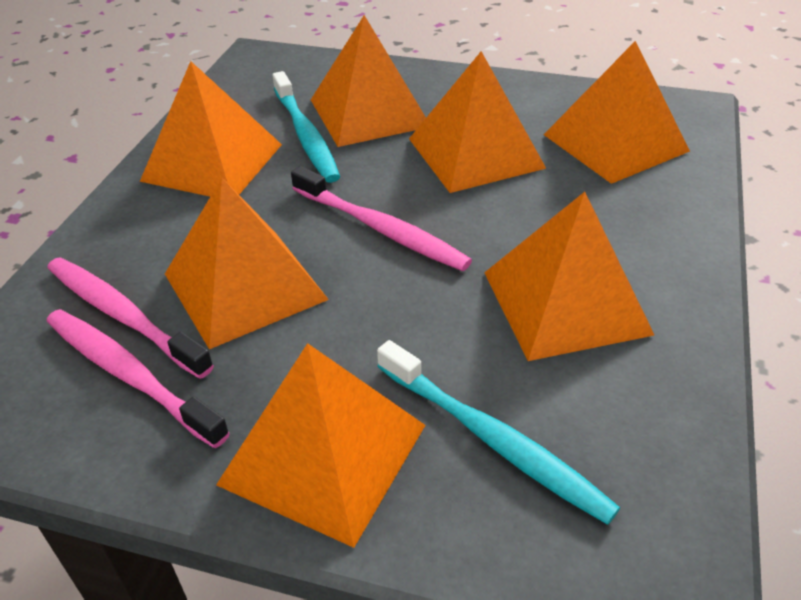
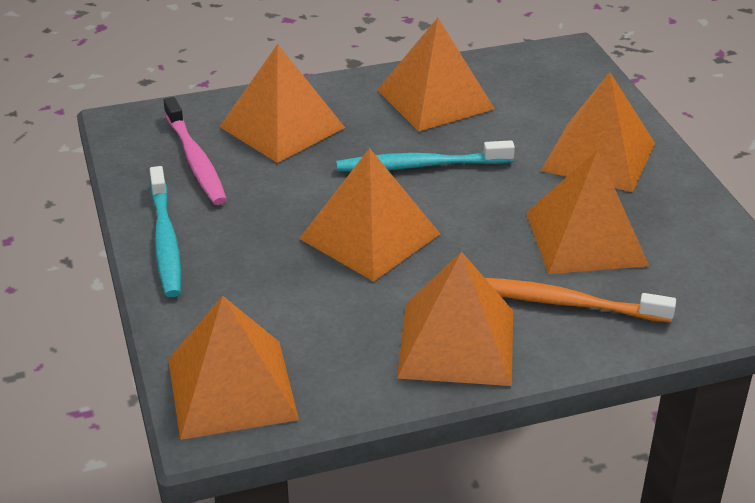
orange toothbrush: 0 -> 1
pink toothbrush: 3 -> 1

